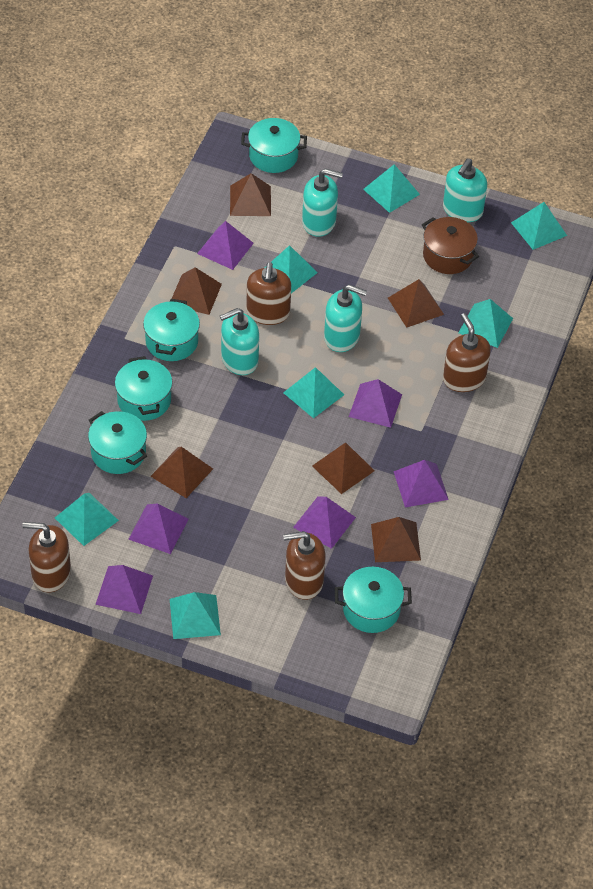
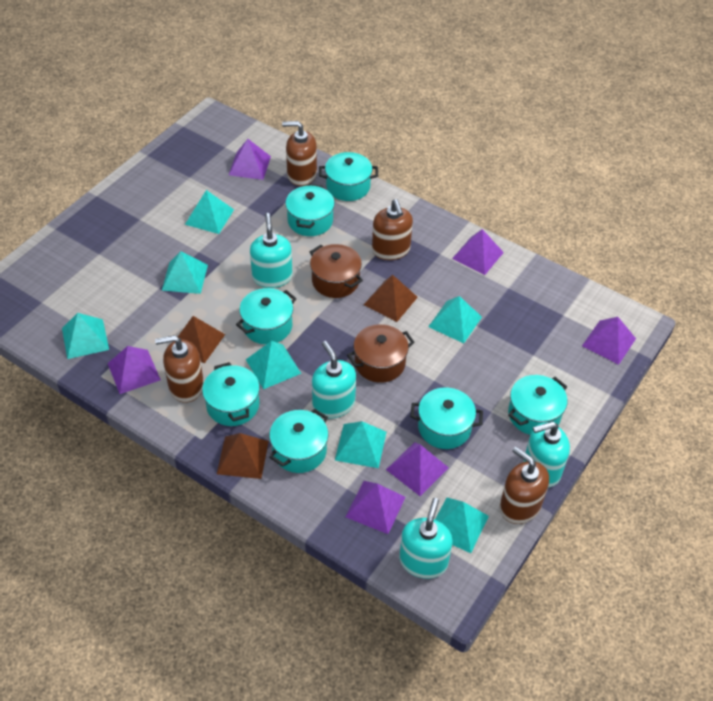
brown pot: 1 -> 2
brown pyramid: 6 -> 3
turquoise pot: 5 -> 7

